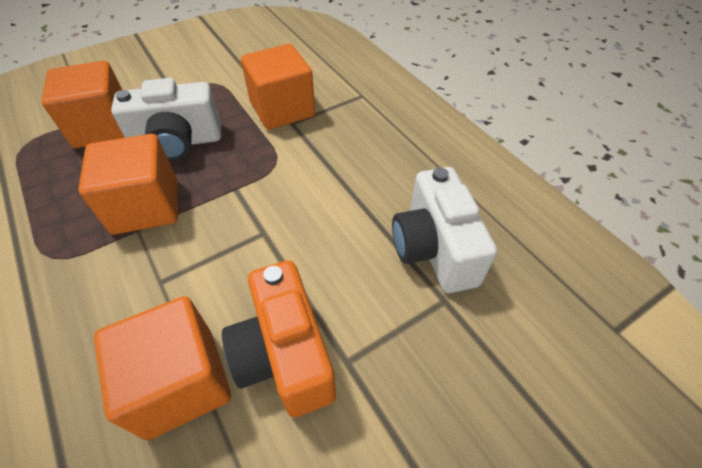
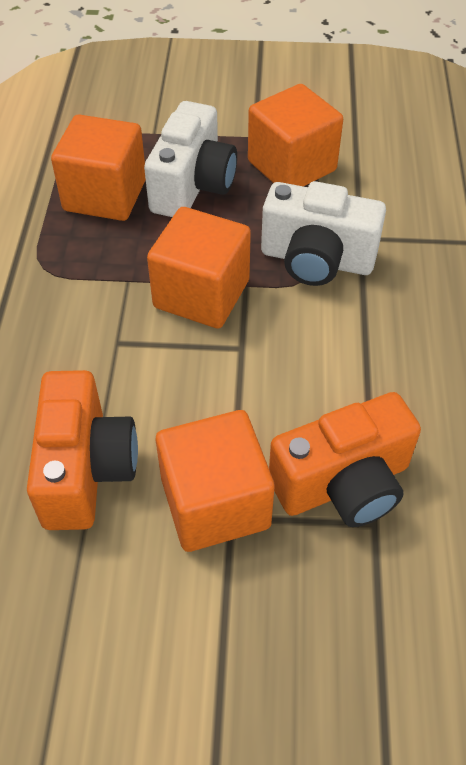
orange camera: 1 -> 2

